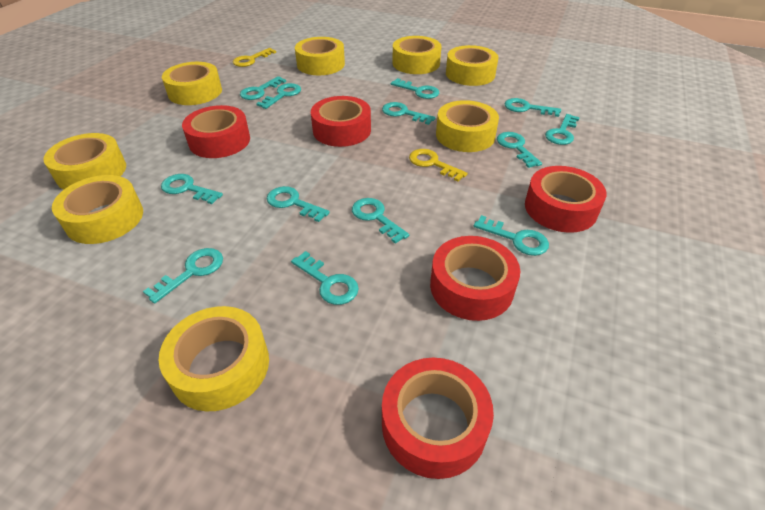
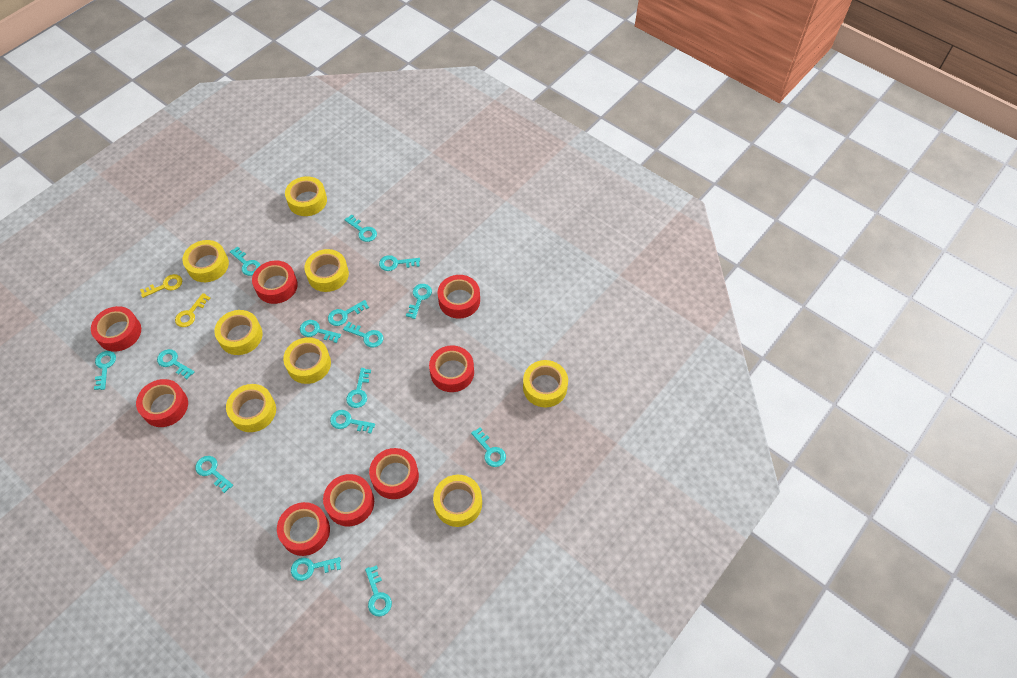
red tape: 5 -> 8
turquoise key: 13 -> 15

